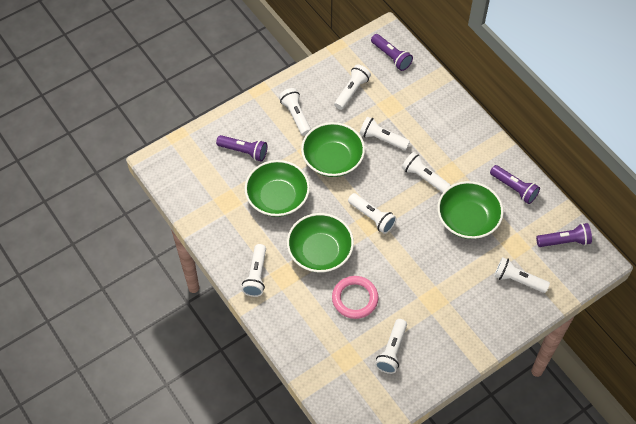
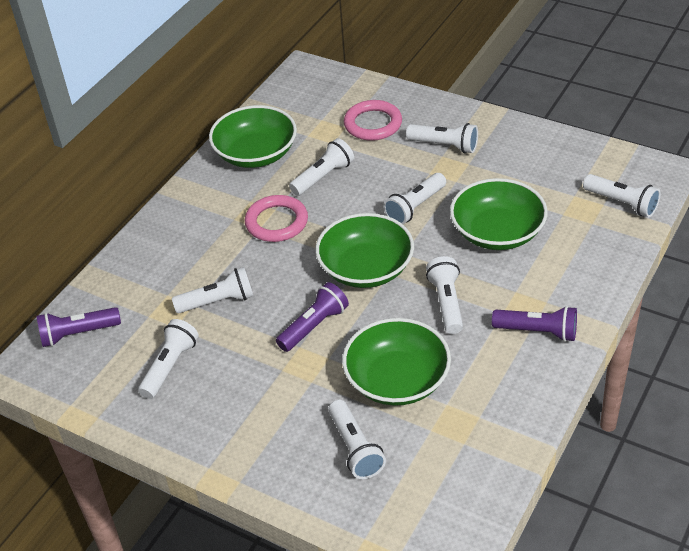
pink ring: 1 -> 2
purple flashlight: 4 -> 3

